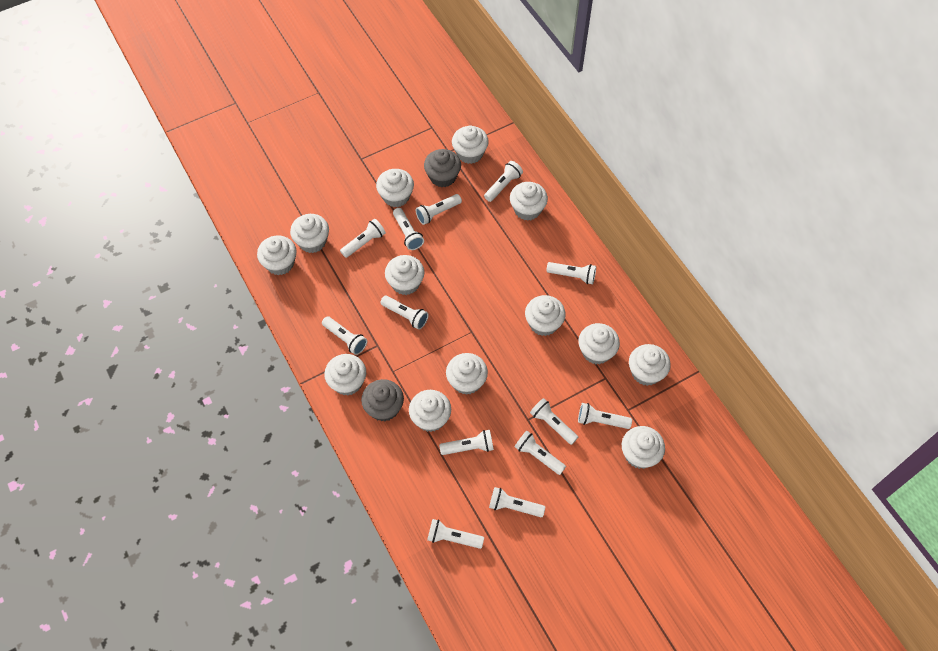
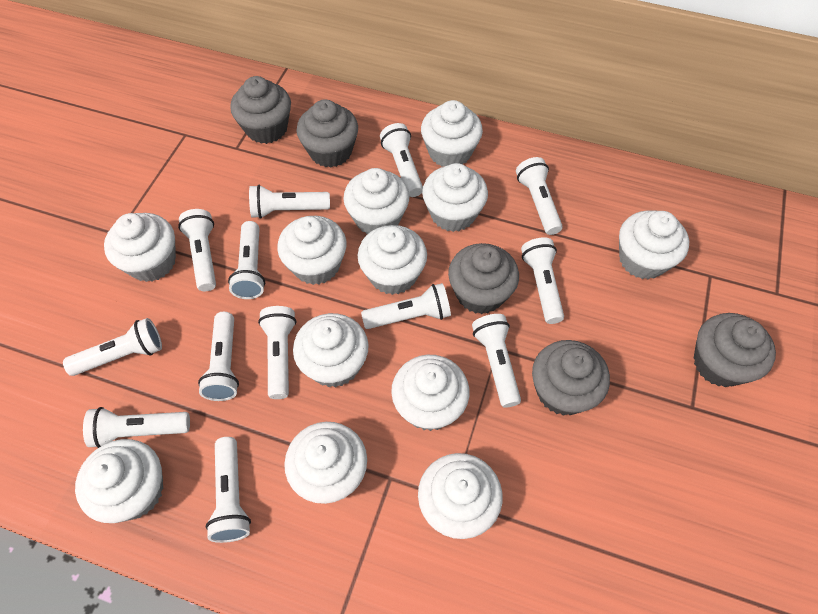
grey cupcake: 2 -> 5
white cupcake: 13 -> 12

